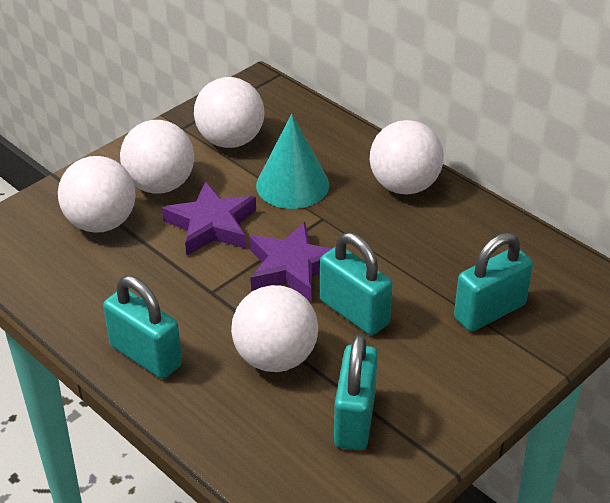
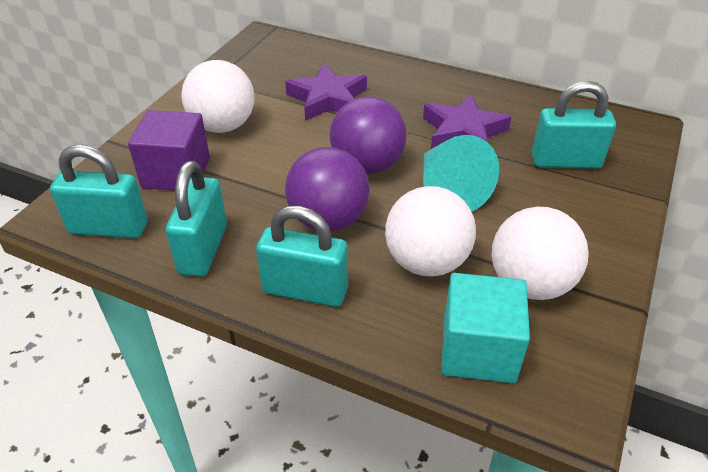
purple ball: 0 -> 2
purple cube: 0 -> 1
turquoise cube: 0 -> 1
white ball: 5 -> 3

